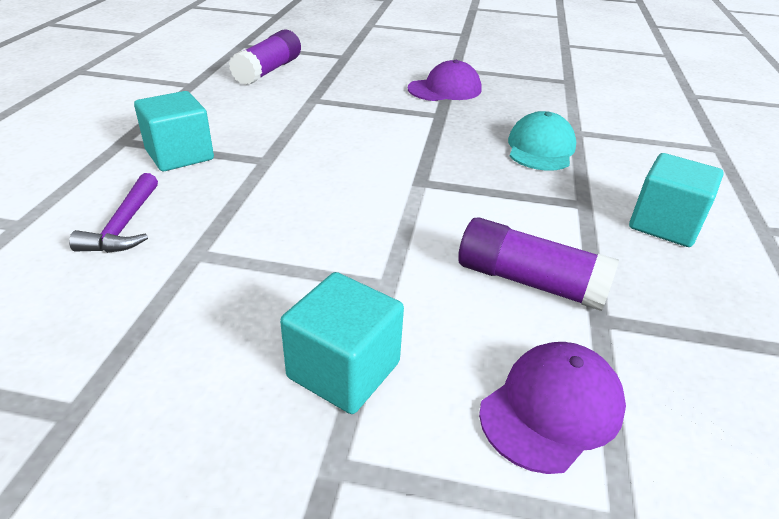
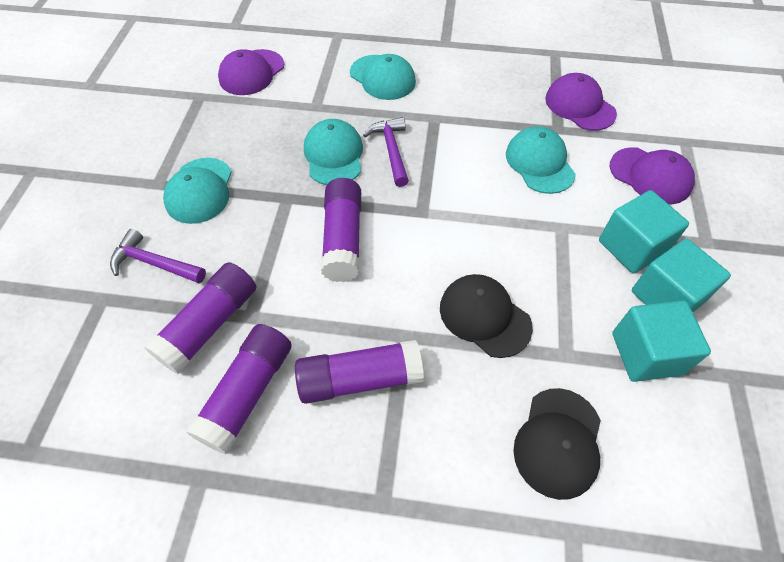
black cap: 0 -> 2
purple cap: 2 -> 3
purple glue stick: 2 -> 4
purple hammer: 1 -> 2
turquoise cap: 1 -> 4

